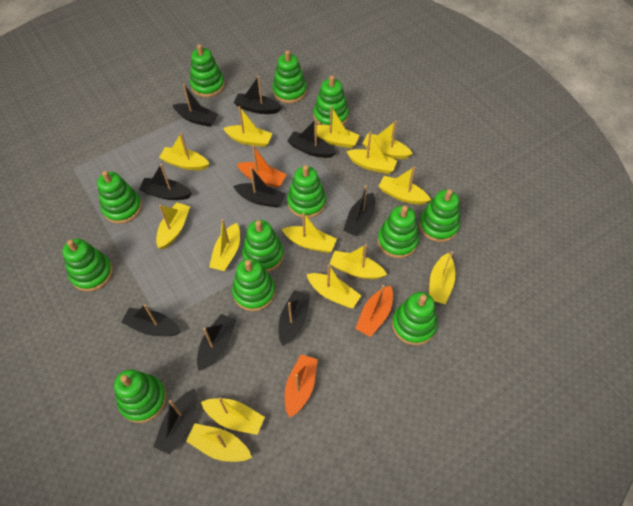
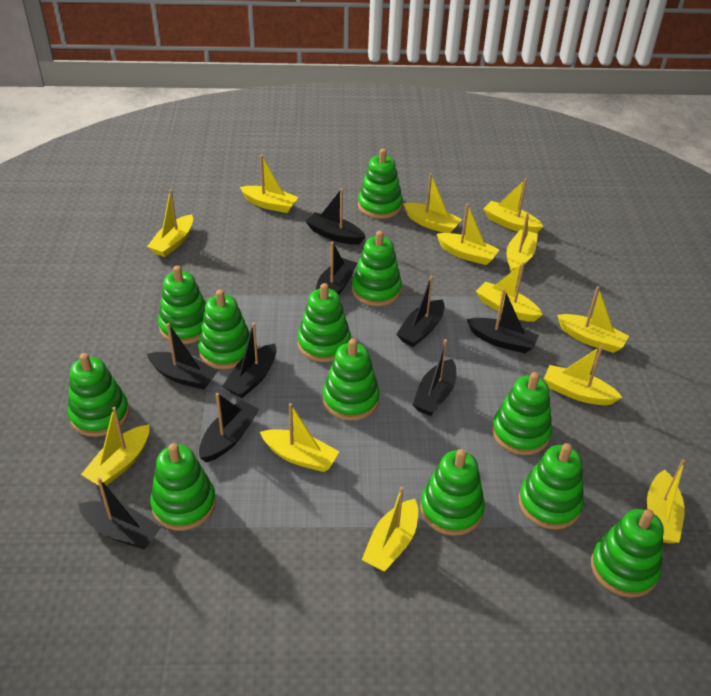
black boat: 10 -> 9
orange boat: 3 -> 0
yellow boat: 14 -> 13

